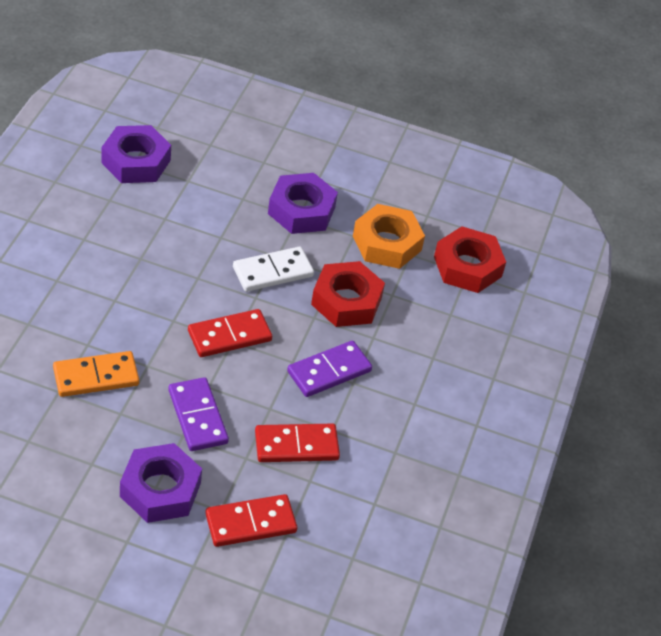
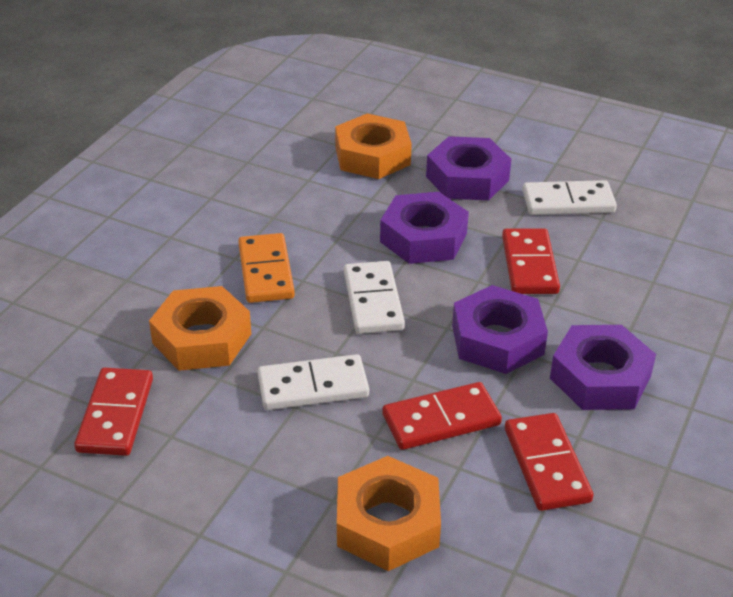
orange nut: 1 -> 3
purple domino: 2 -> 0
purple nut: 3 -> 4
red domino: 3 -> 4
red nut: 2 -> 0
white domino: 1 -> 3

